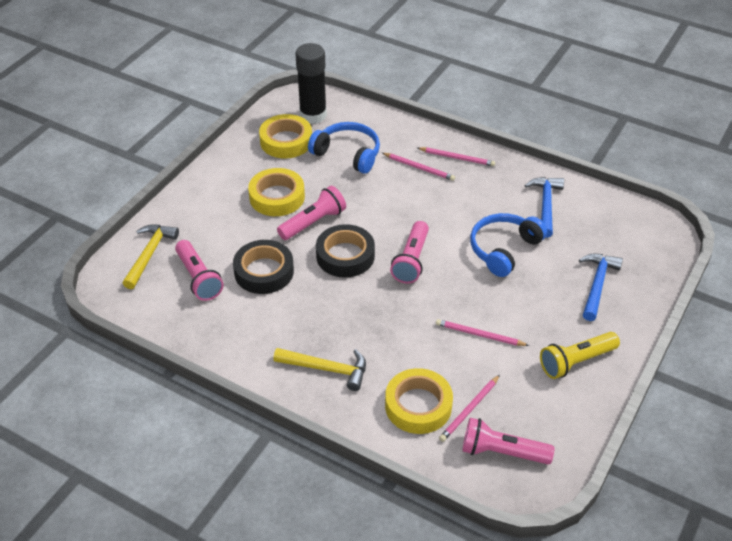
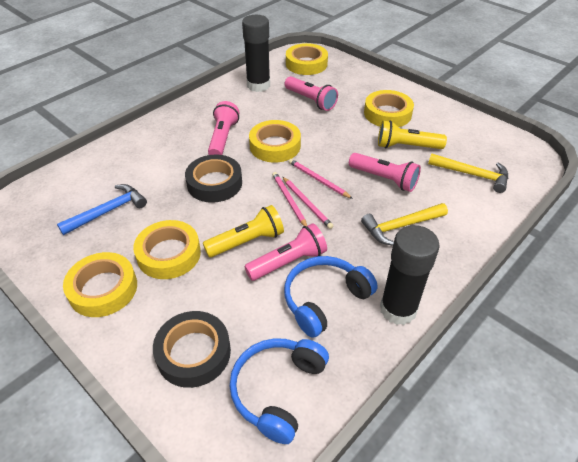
black glue stick: 1 -> 2
blue hammer: 2 -> 1
pink pencil: 4 -> 3
yellow flashlight: 1 -> 2
yellow tape: 3 -> 5

